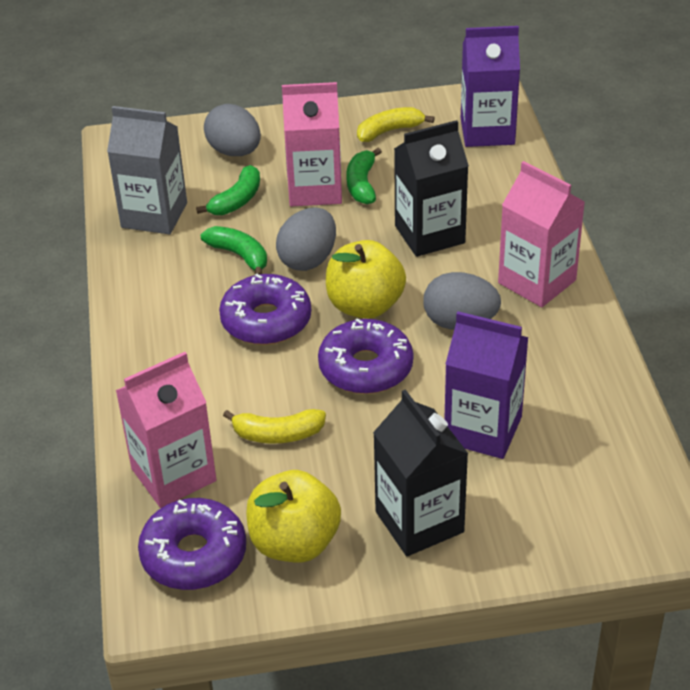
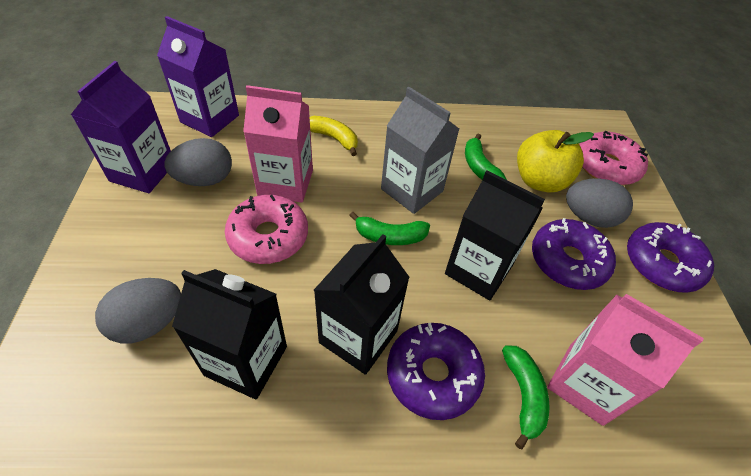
black carton: 2 -> 3
pink carton: 3 -> 2
pink donut: 0 -> 2
yellow apple: 2 -> 1
yellow banana: 2 -> 1

